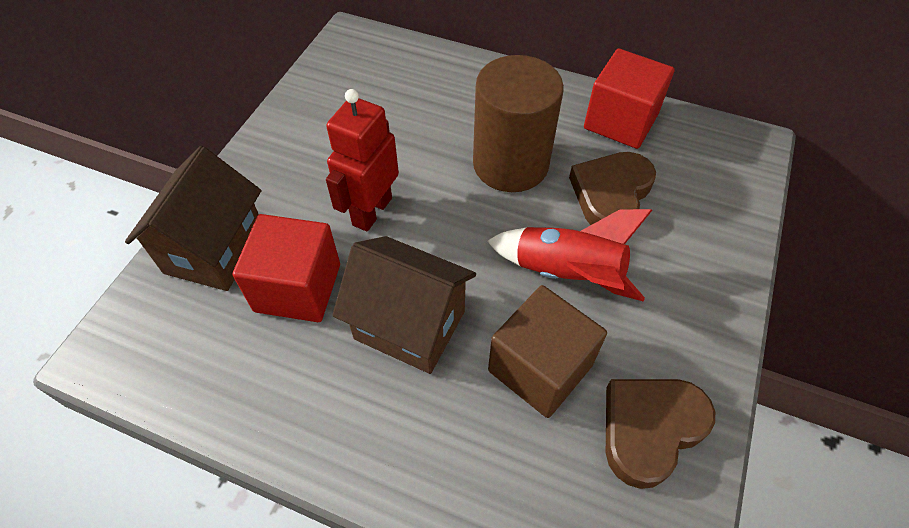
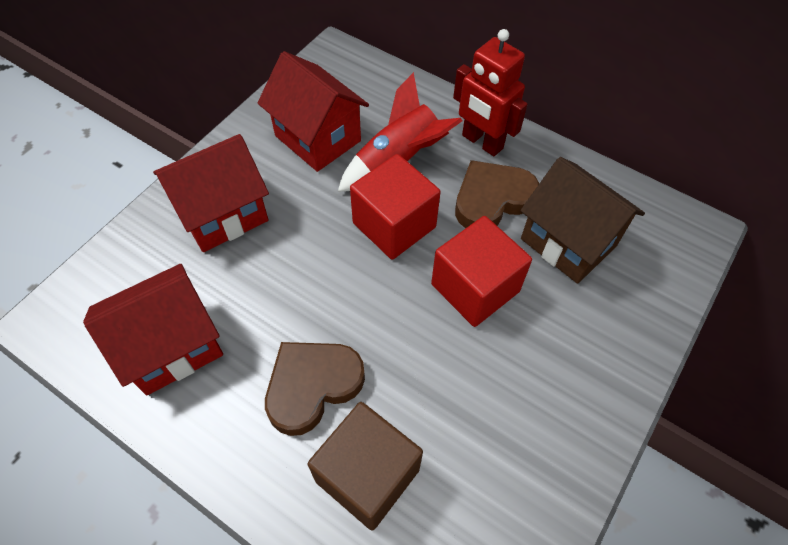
brown cylinder: 1 -> 0
brown house: 2 -> 1
red house: 0 -> 3

